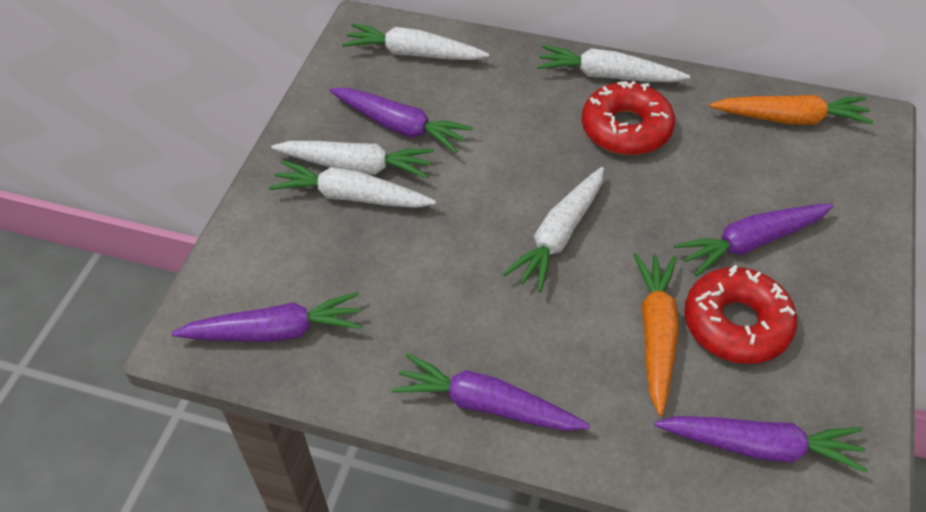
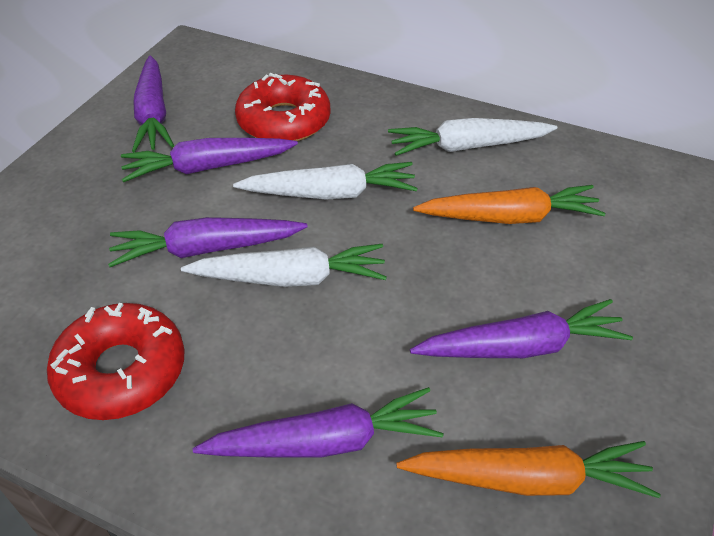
white carrot: 5 -> 3

